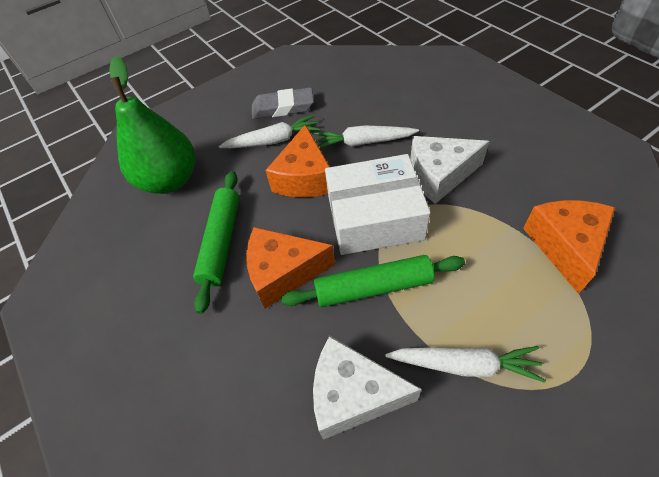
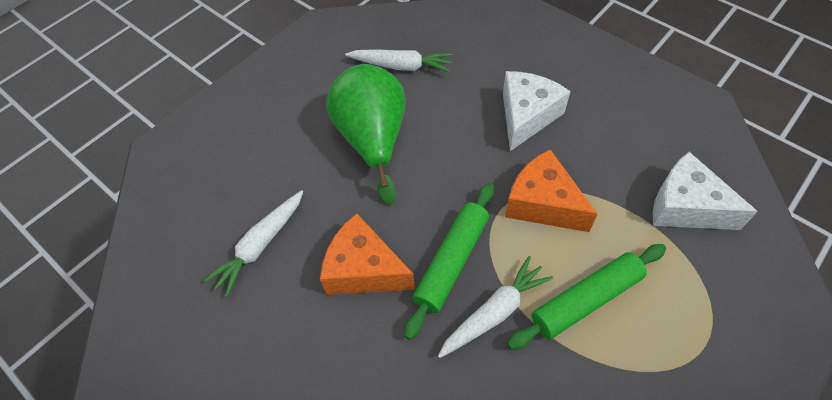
grey eraser: 1 -> 0
orange cheese: 3 -> 2
white box: 1 -> 0

